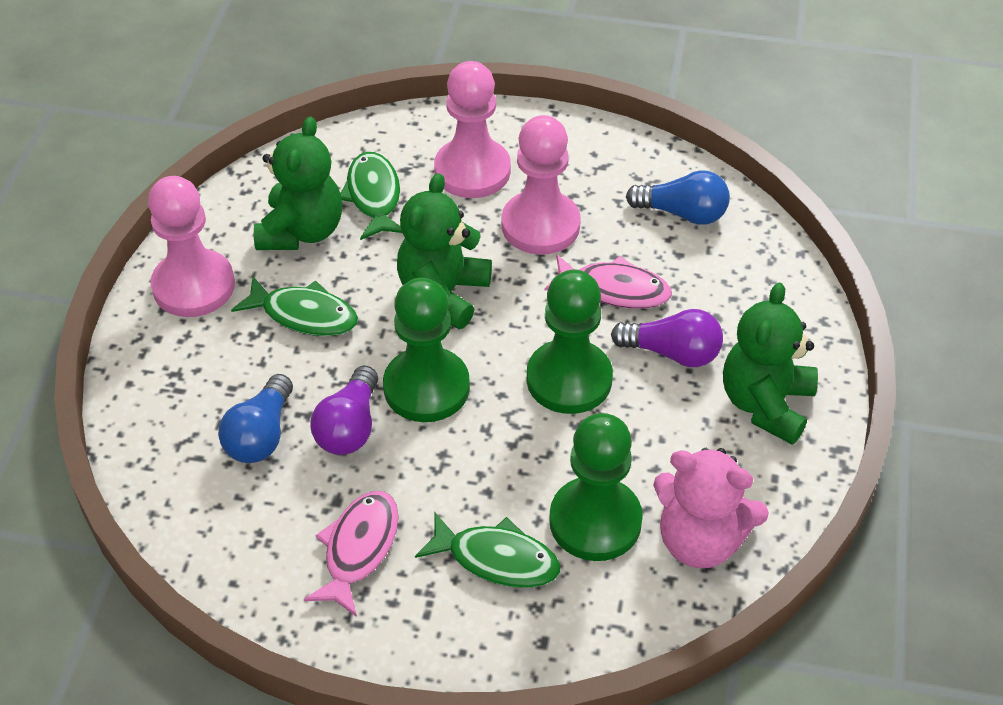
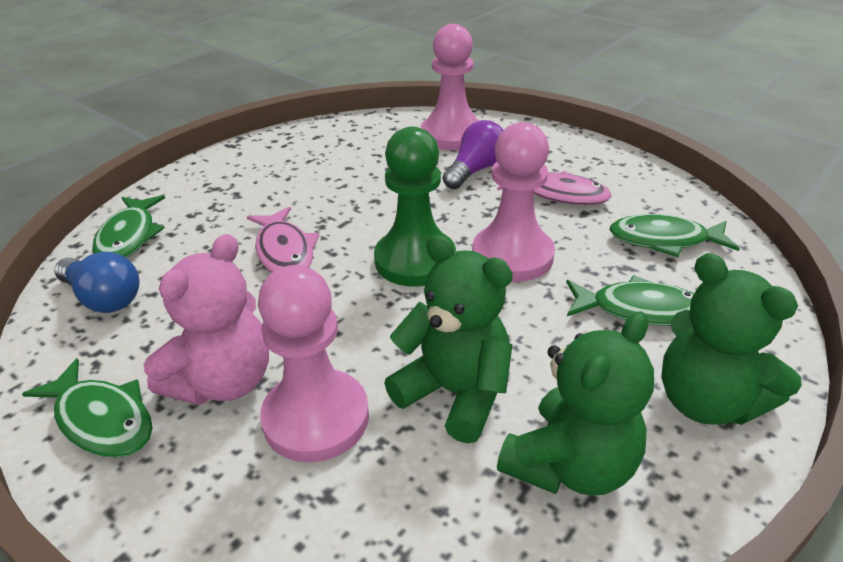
blue light bulb: 2 -> 1
green fish: 3 -> 4
green pawn: 3 -> 1
purple light bulb: 2 -> 1

